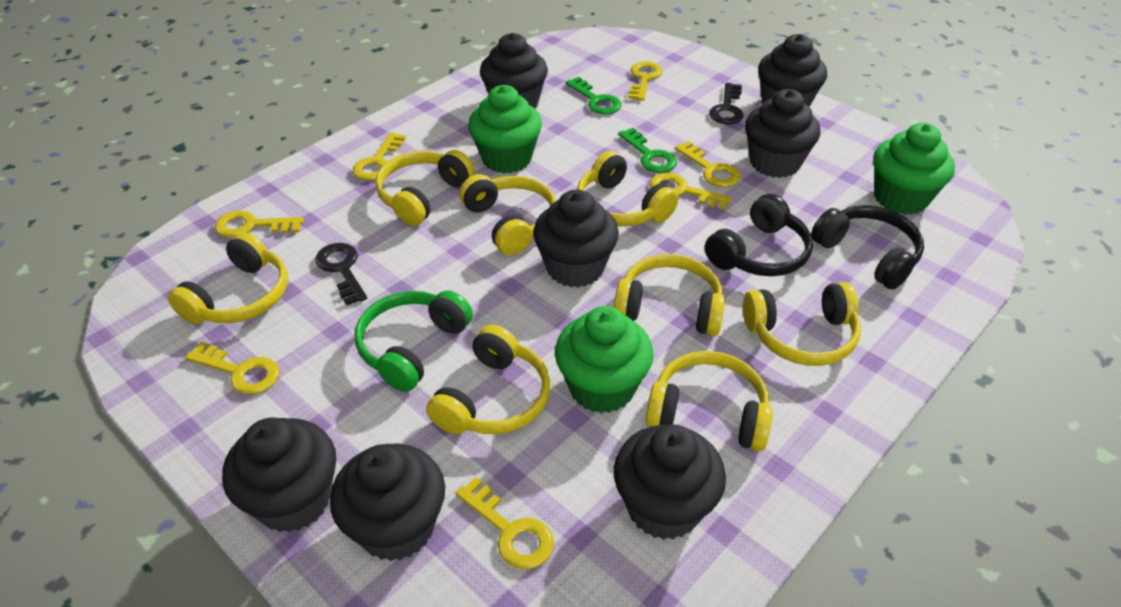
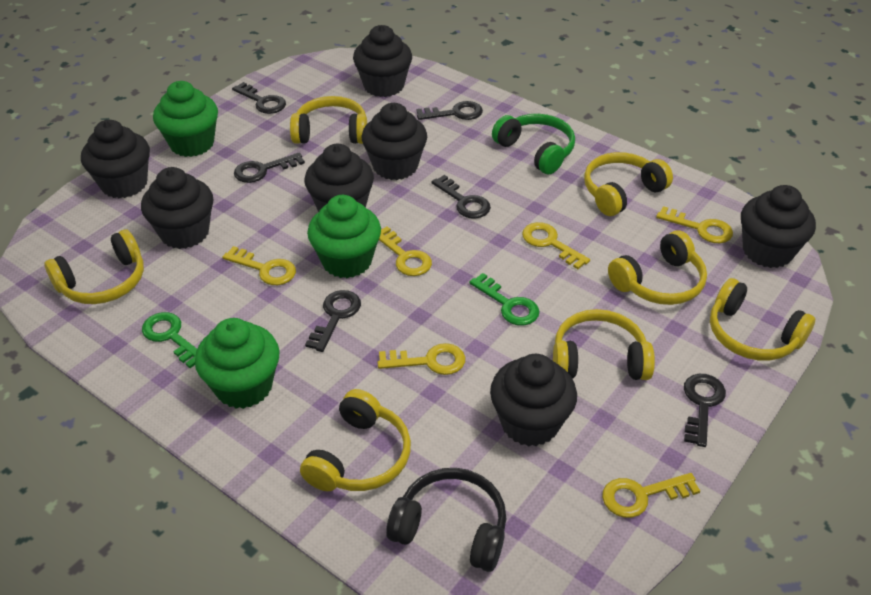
black headphones: 2 -> 1
black key: 2 -> 6
yellow headphones: 8 -> 7
yellow key: 7 -> 6

